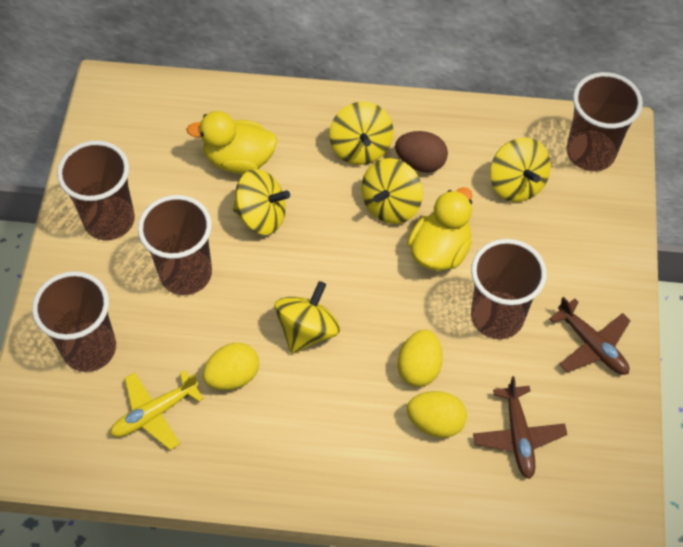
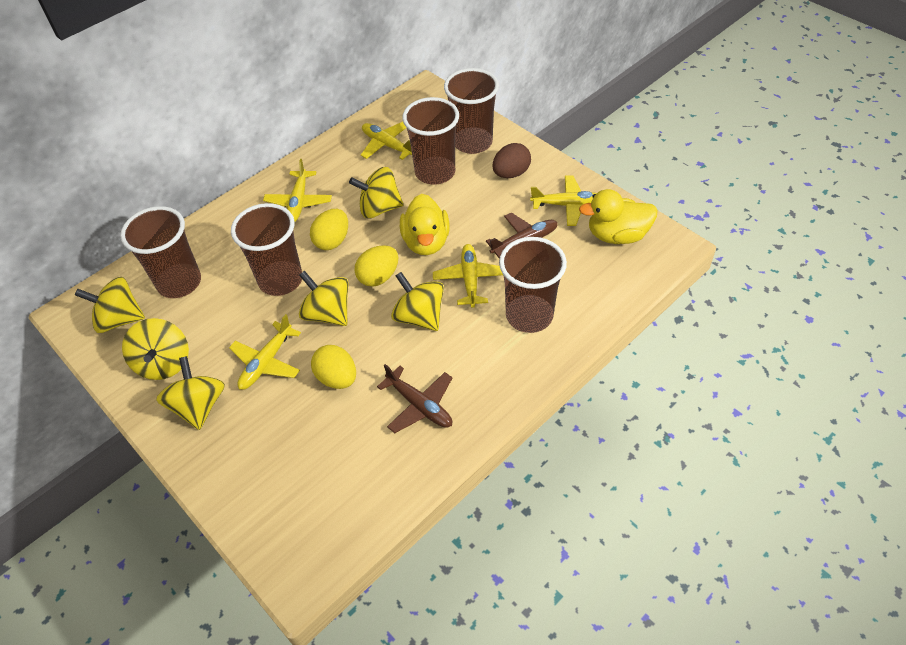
yellow plane: 1 -> 5
yellow spinning top: 5 -> 6

